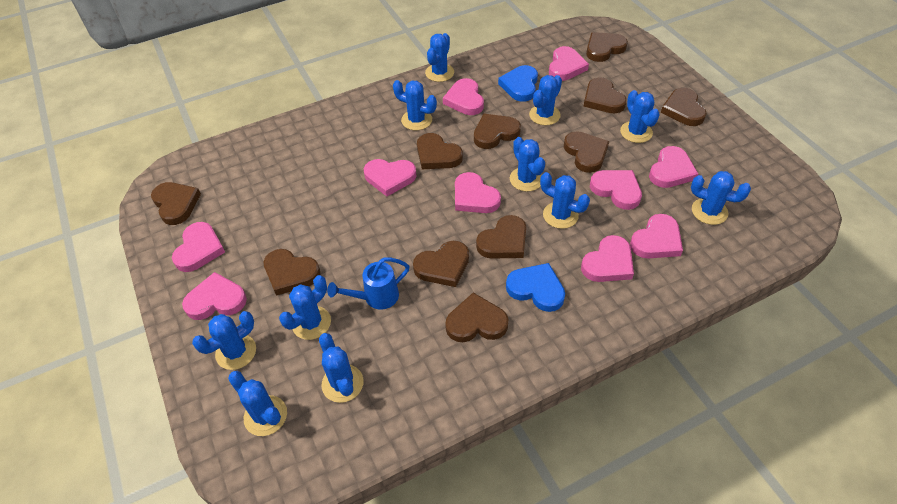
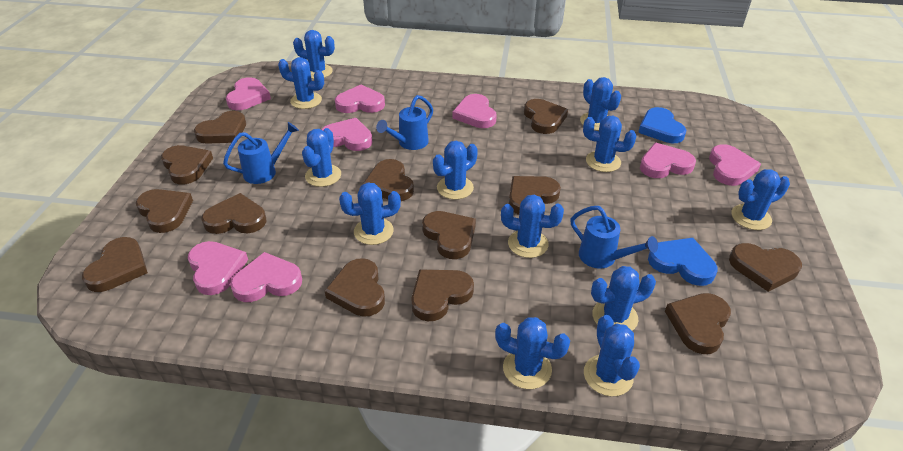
blue cactus: 11 -> 12
blue watering can: 1 -> 3
brown heart: 11 -> 13
pink heart: 10 -> 8

